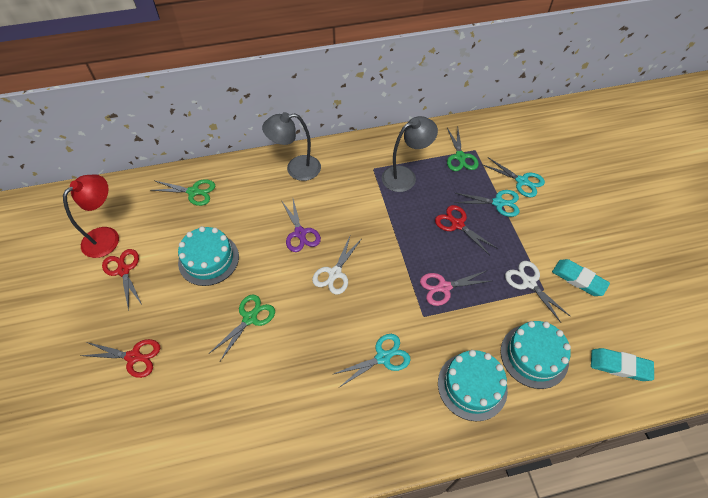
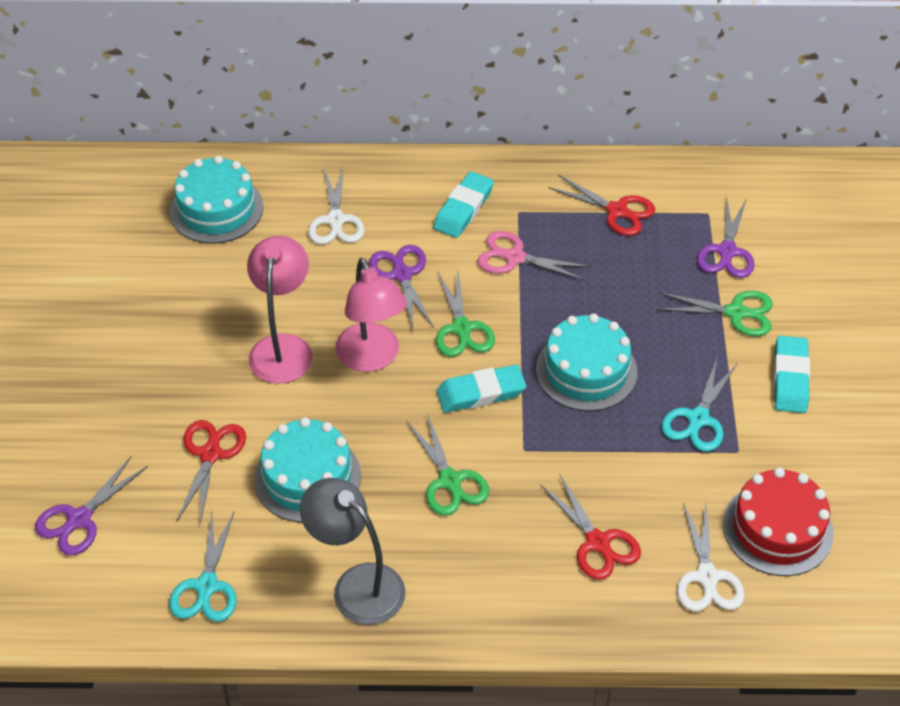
grey lamp: 2 -> 1
pink lamp: 0 -> 2
purple scissors: 1 -> 3
red cake: 0 -> 1
red lamp: 1 -> 0
turquoise eraser: 2 -> 3
turquoise scissors: 3 -> 2

